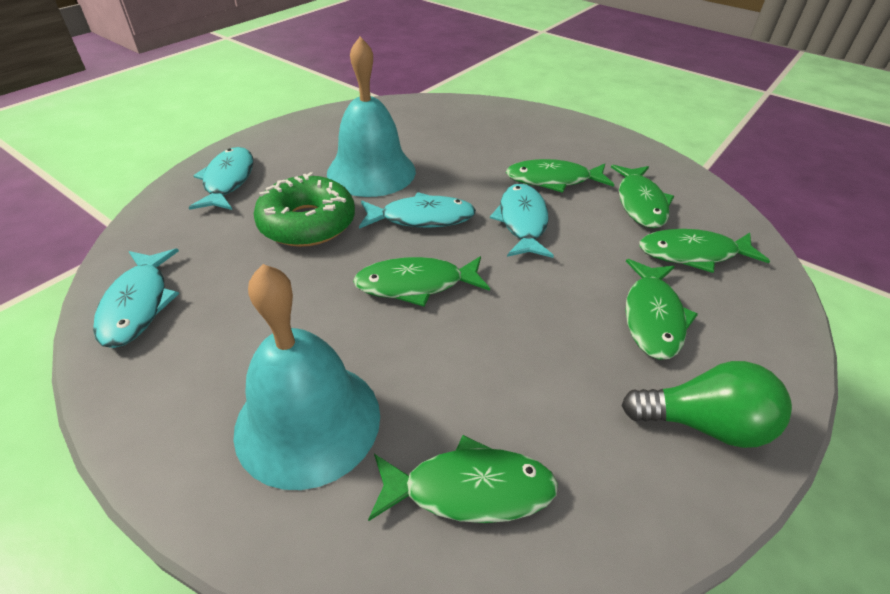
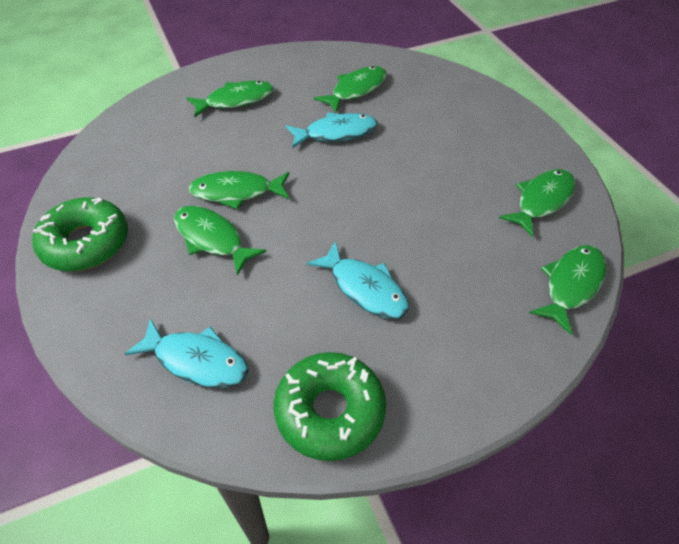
green donut: 1 -> 2
green light bulb: 1 -> 0
turquoise bell: 2 -> 0
turquoise fish: 4 -> 3

